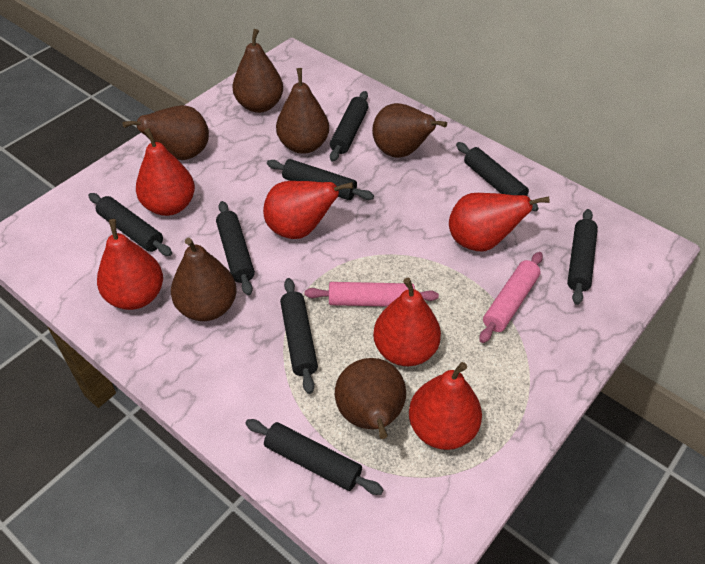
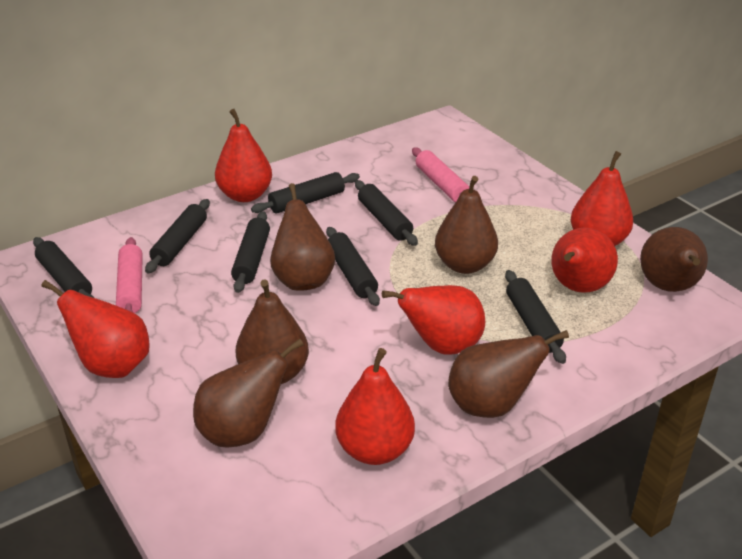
black rolling pin: 8 -> 7

